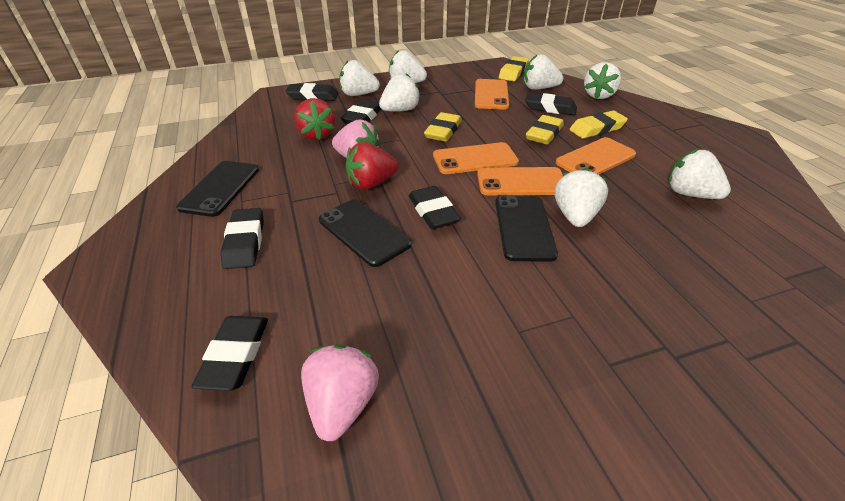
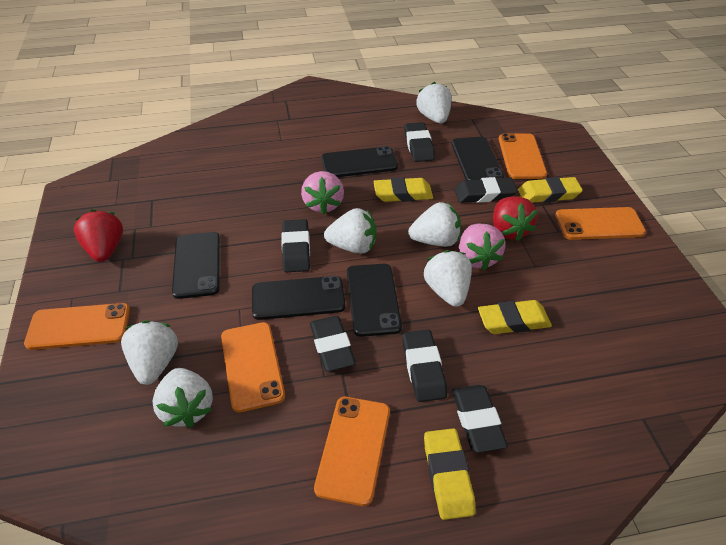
black phone: 3 -> 5
orange phone: 4 -> 5
white strawberry: 7 -> 6

